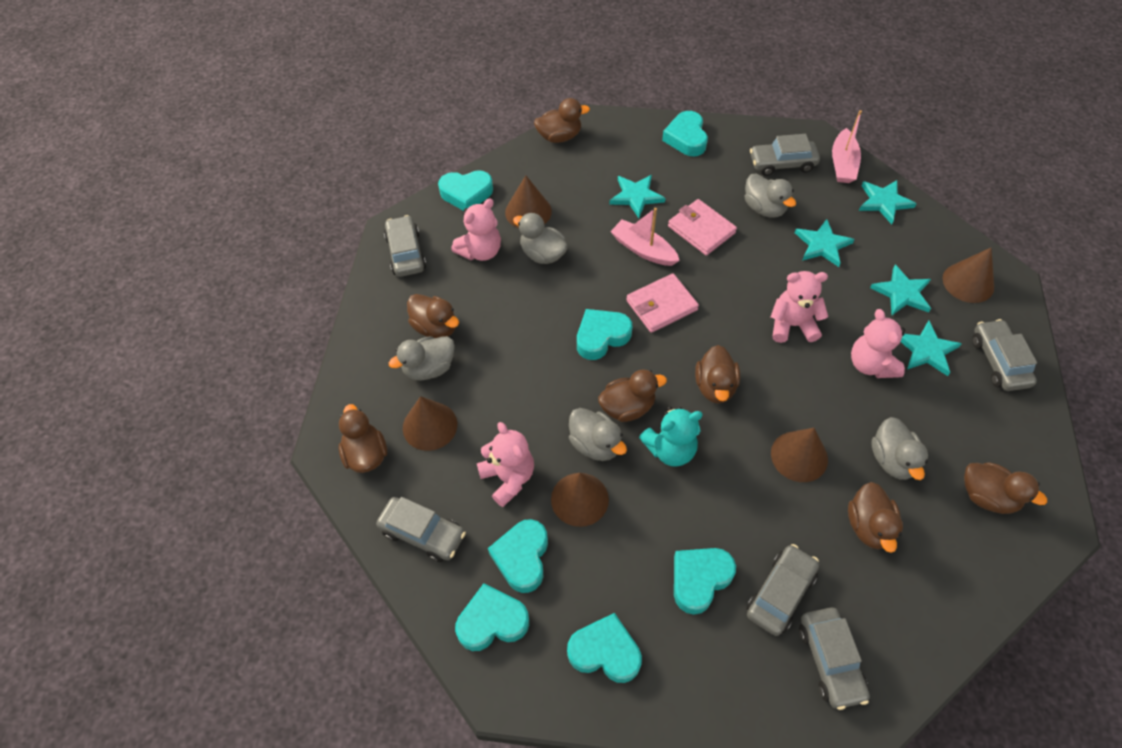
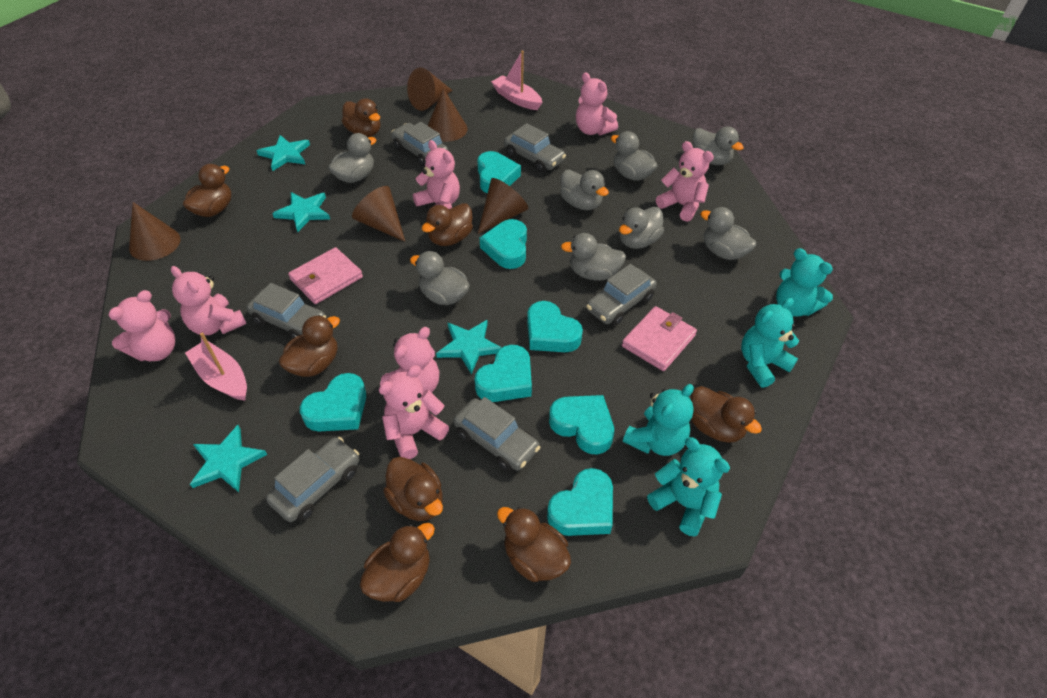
brown duck: 7 -> 8
grey duck: 5 -> 8
pink teddy bear: 4 -> 7
turquoise star: 5 -> 4
turquoise teddy bear: 1 -> 4

